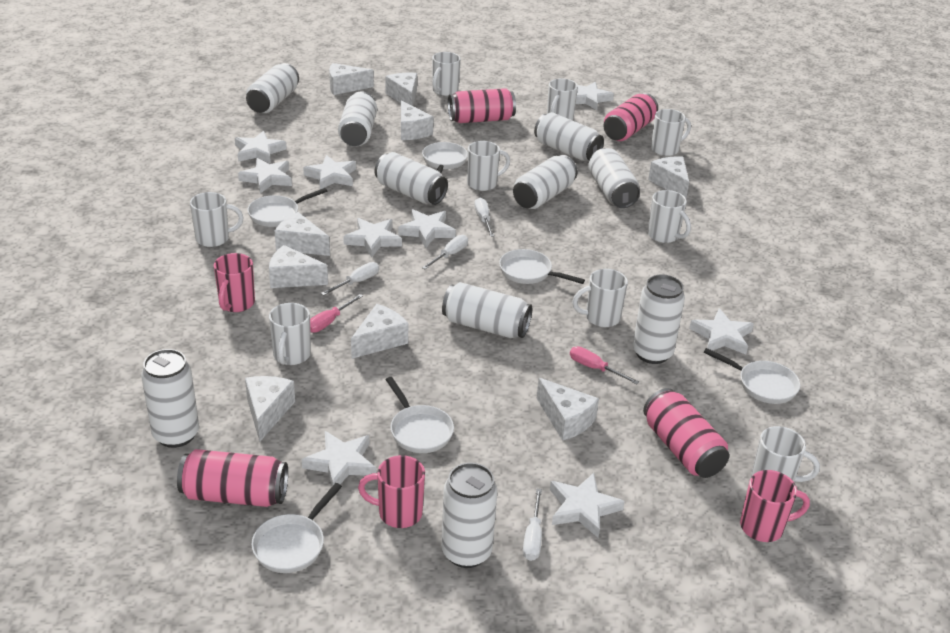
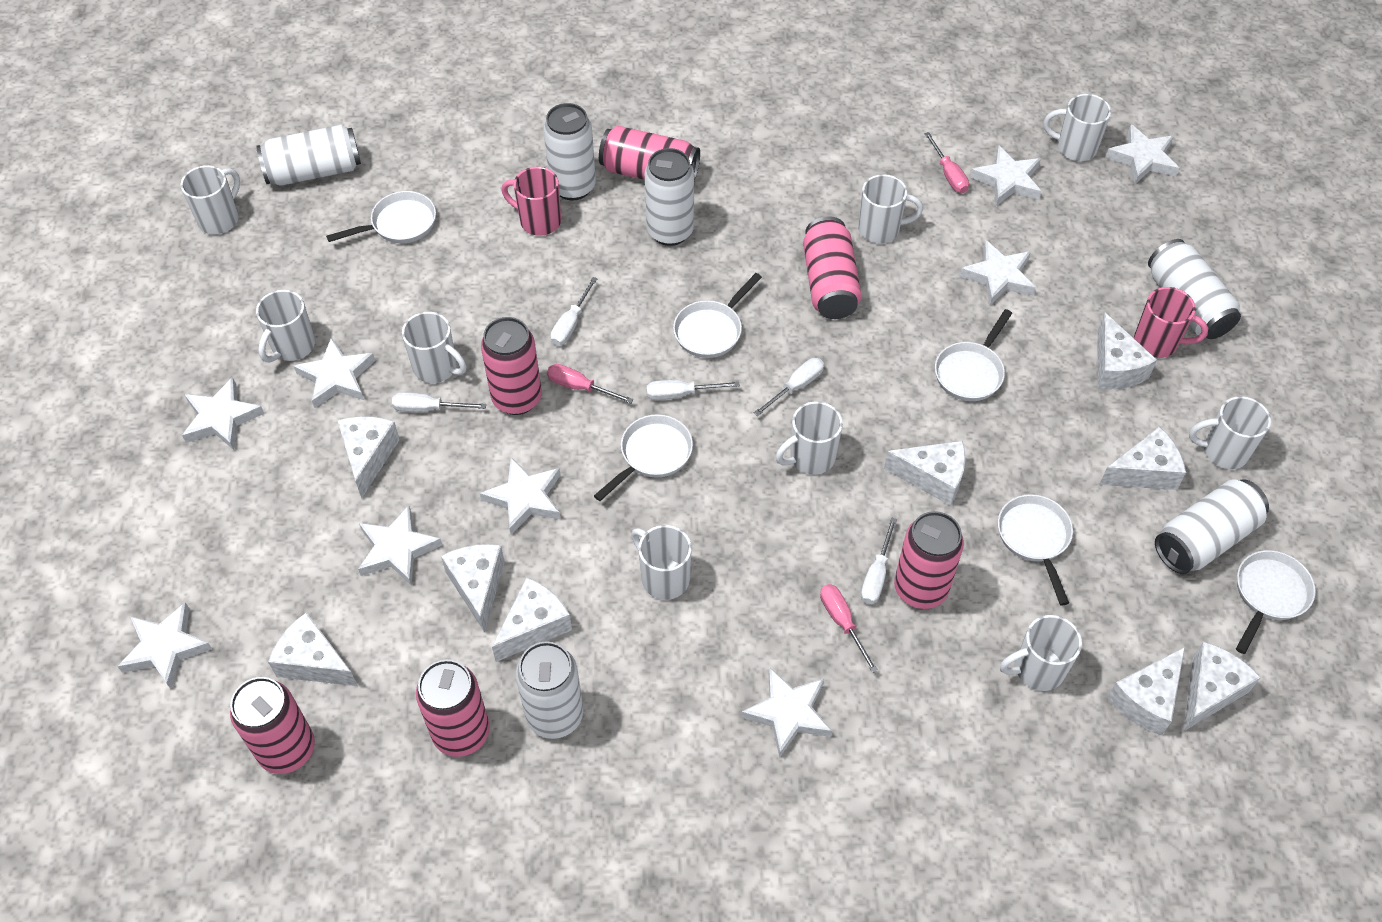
pink can: 4 -> 6
pink mug: 3 -> 2
pink screwdriver: 2 -> 3
white can: 10 -> 6
white screwdriver: 4 -> 5

